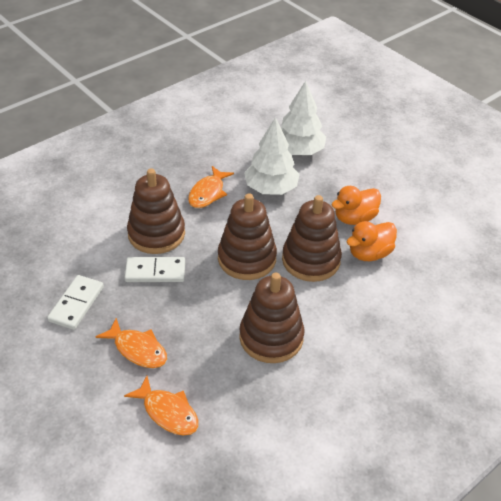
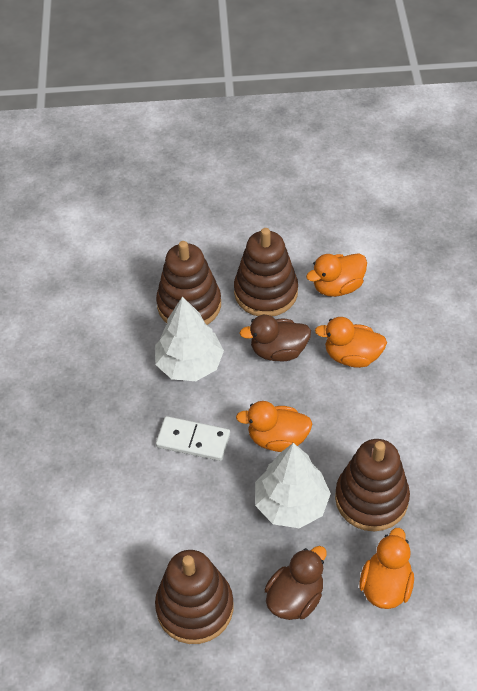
brown duck: 0 -> 2
orange duck: 2 -> 4
orange fish: 3 -> 0
white domino: 2 -> 1

